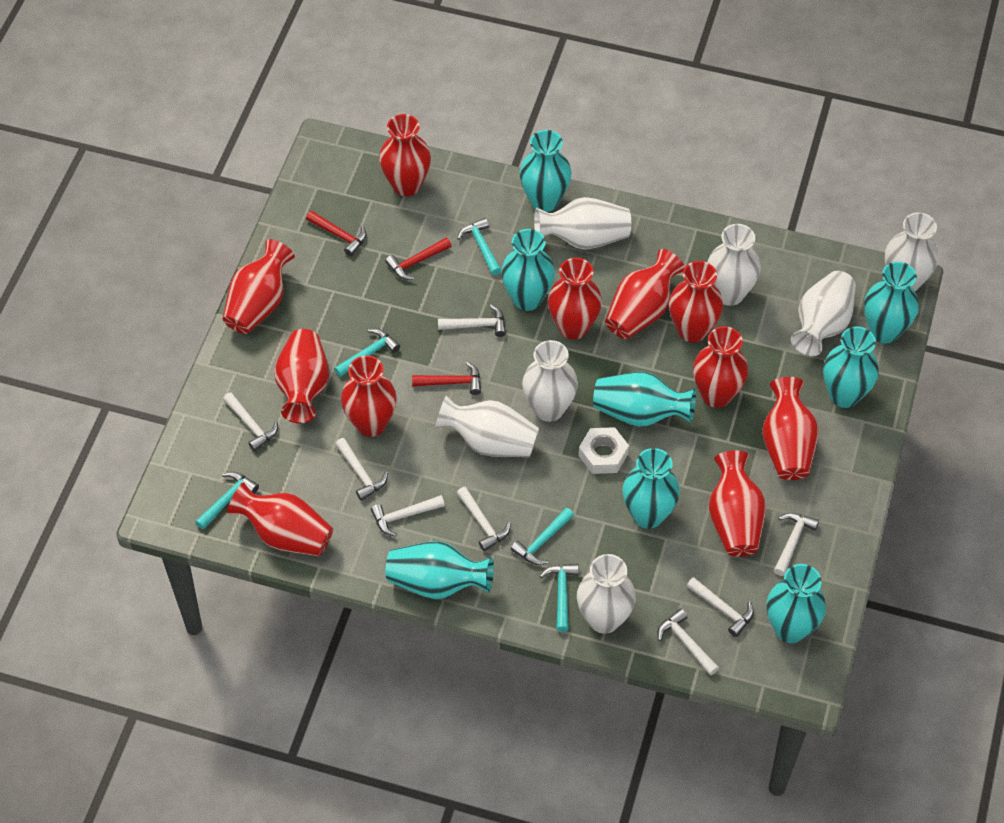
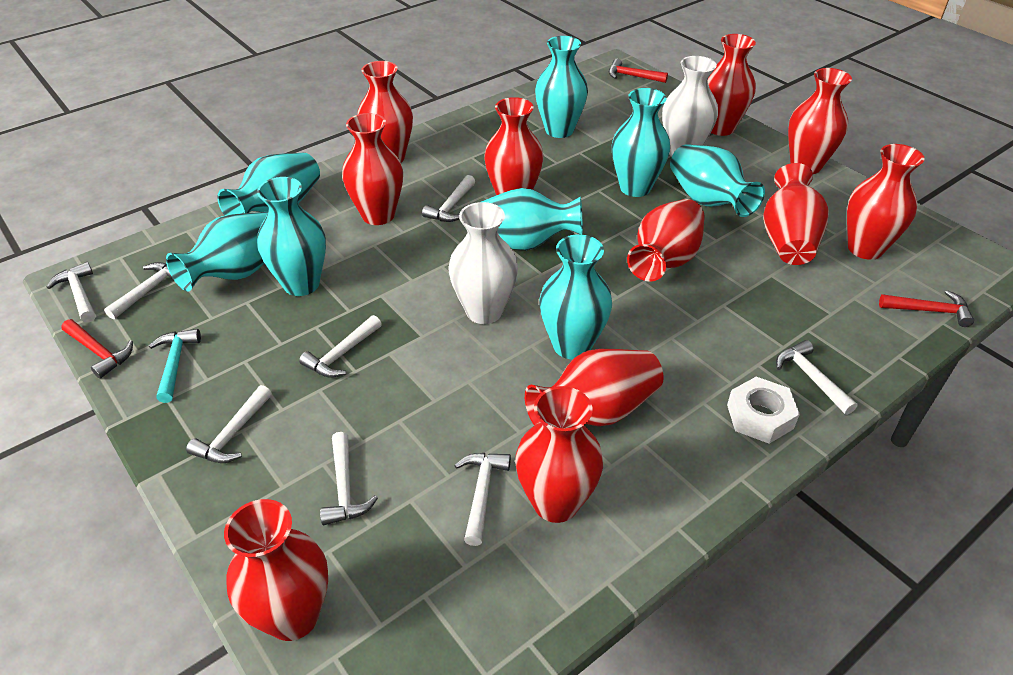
turquoise hammer: 5 -> 1
white vase: 7 -> 2

